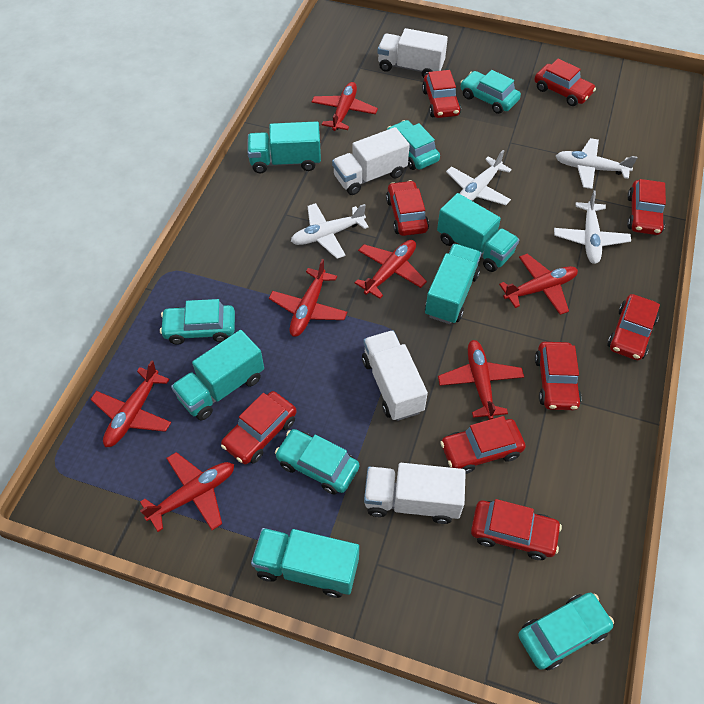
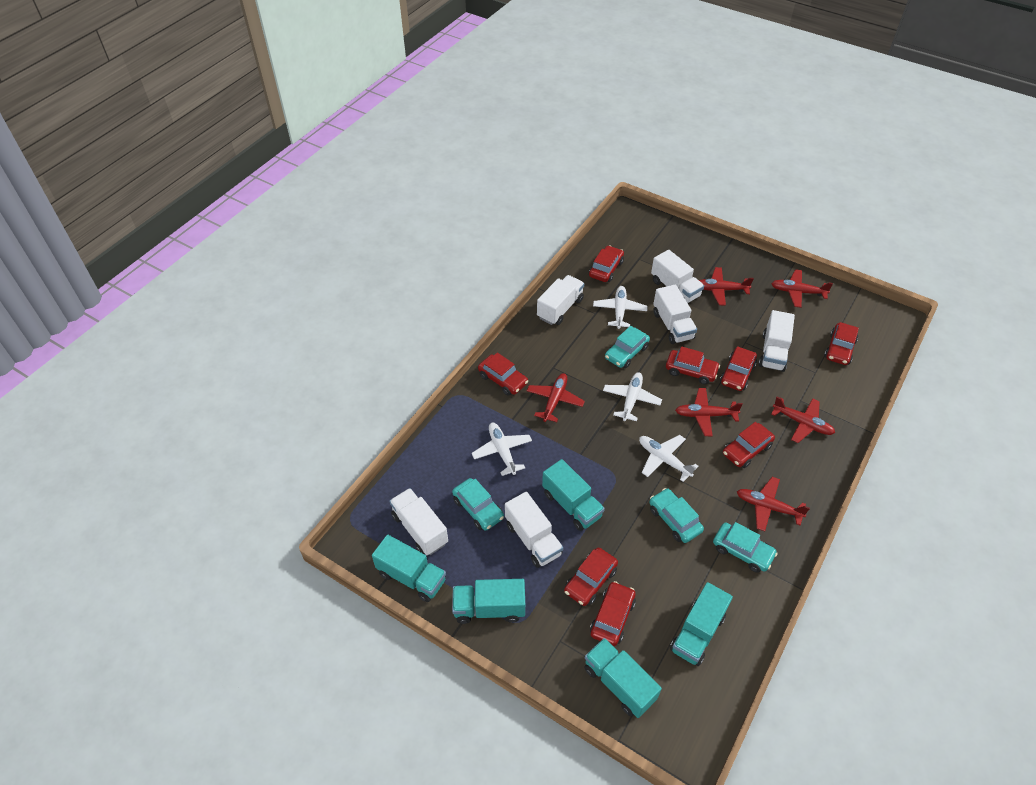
red car: 9 -> 8
red plane: 7 -> 6
turquoise car: 5 -> 4
white truck: 4 -> 6

